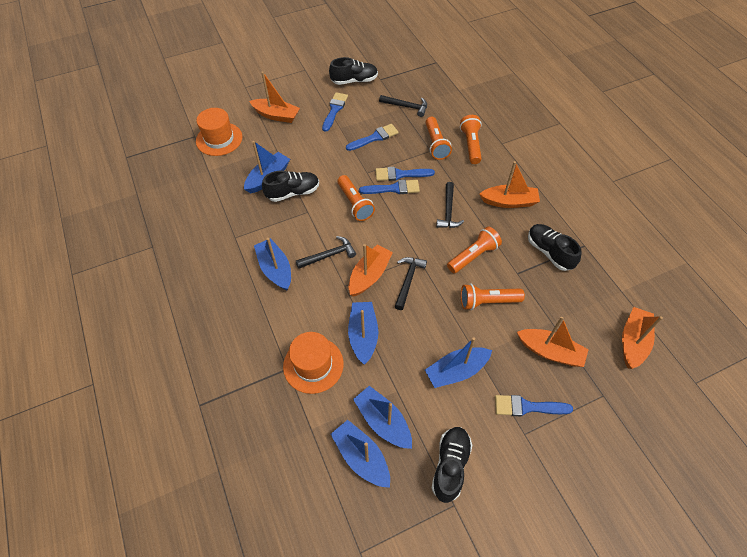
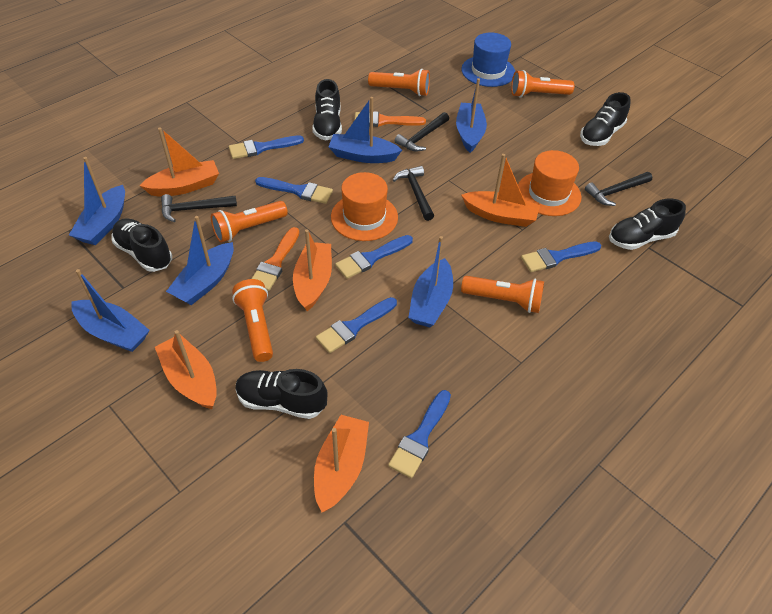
black shoe: 4 -> 5
blue brush: 5 -> 6
blue hat: 0 -> 1
orange brush: 0 -> 2

